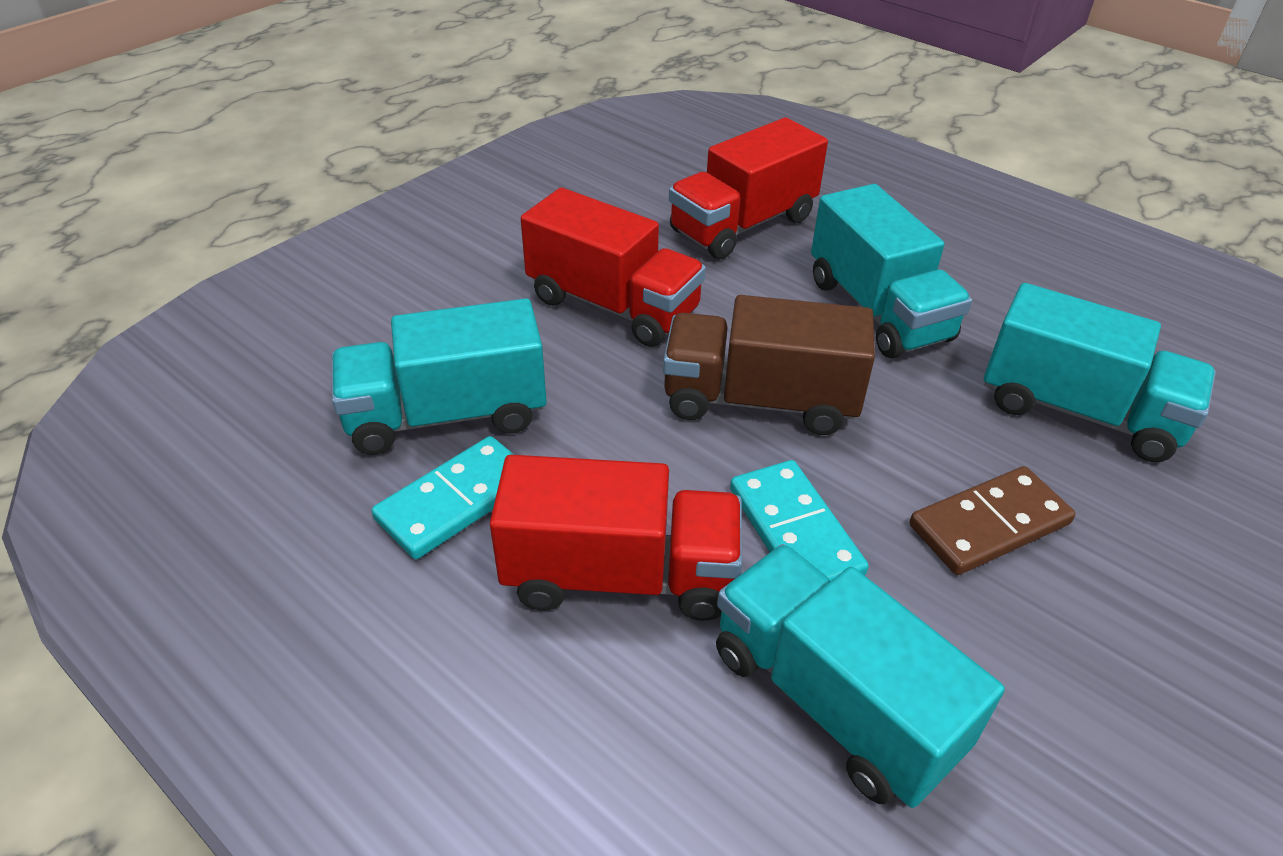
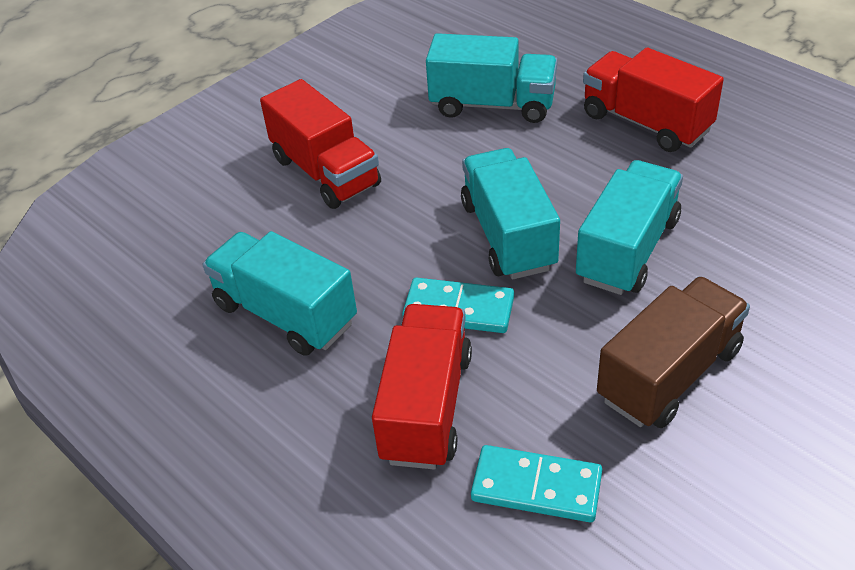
brown domino: 1 -> 0

